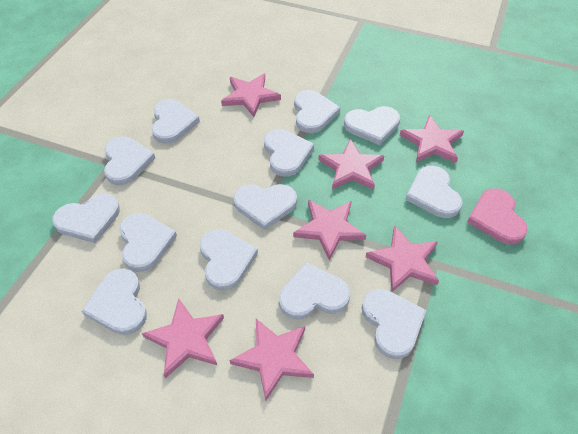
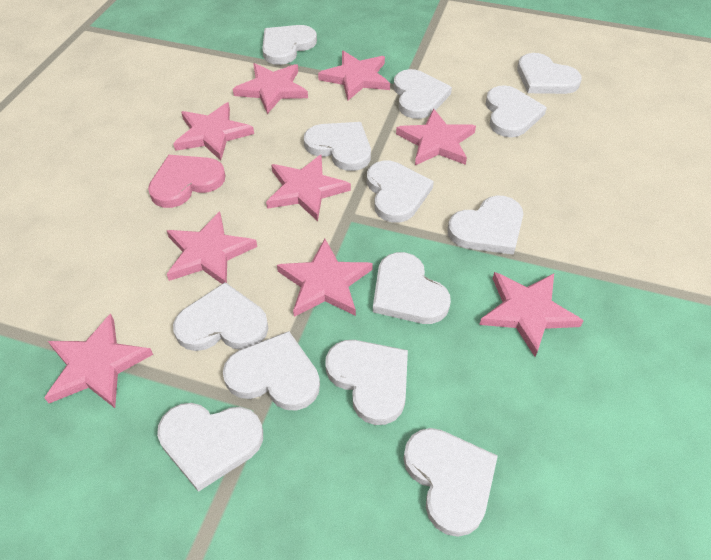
pink star: 7 -> 9

